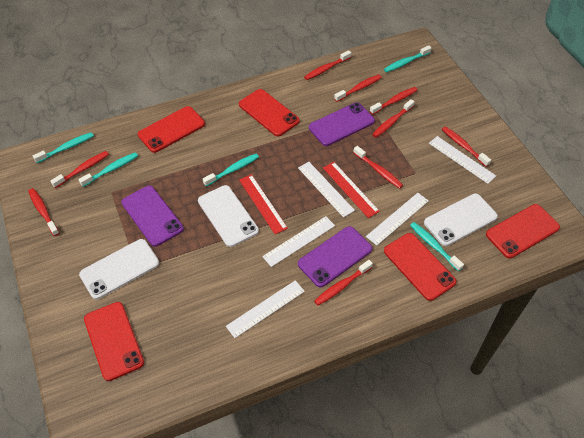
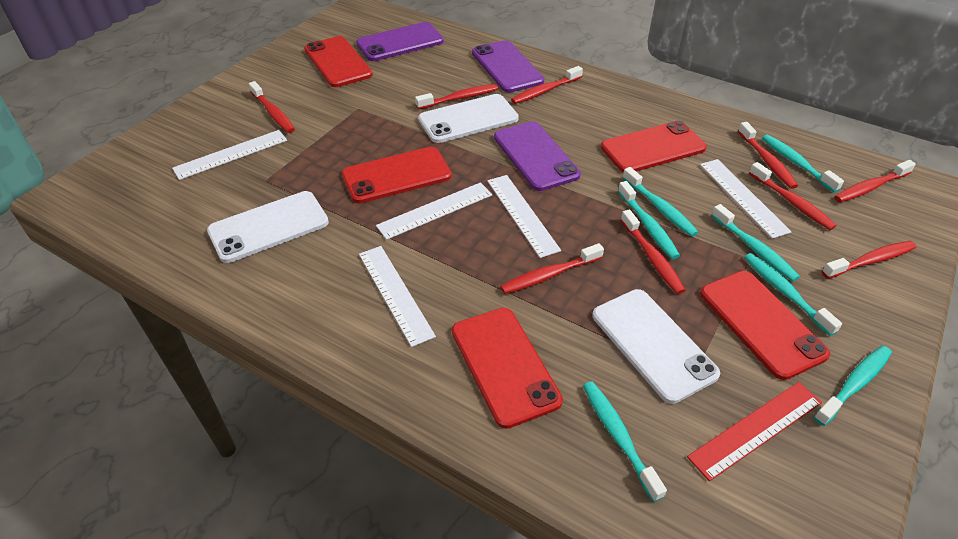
red ruler: 2 -> 1
turquoise toothbrush: 5 -> 7

